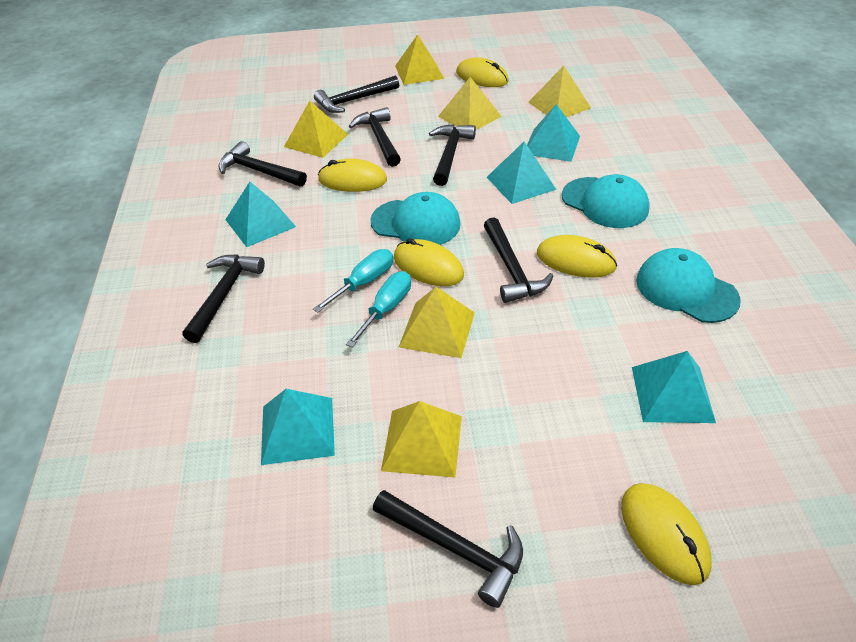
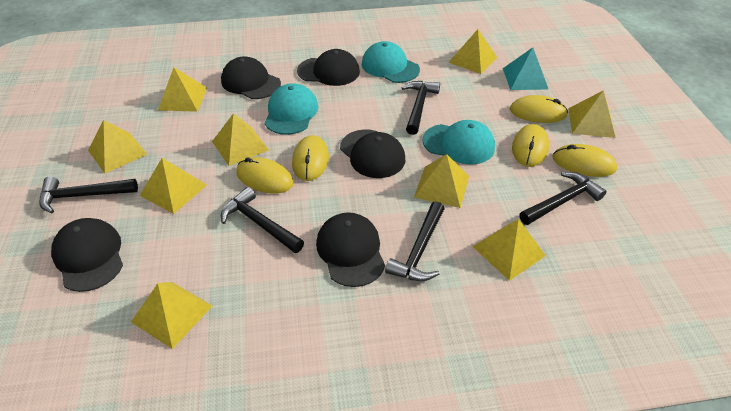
black cap: 0 -> 5
black hammer: 7 -> 5
turquoise pyramid: 5 -> 1
turquoise screwdriver: 2 -> 0
yellow pyramid: 6 -> 9

